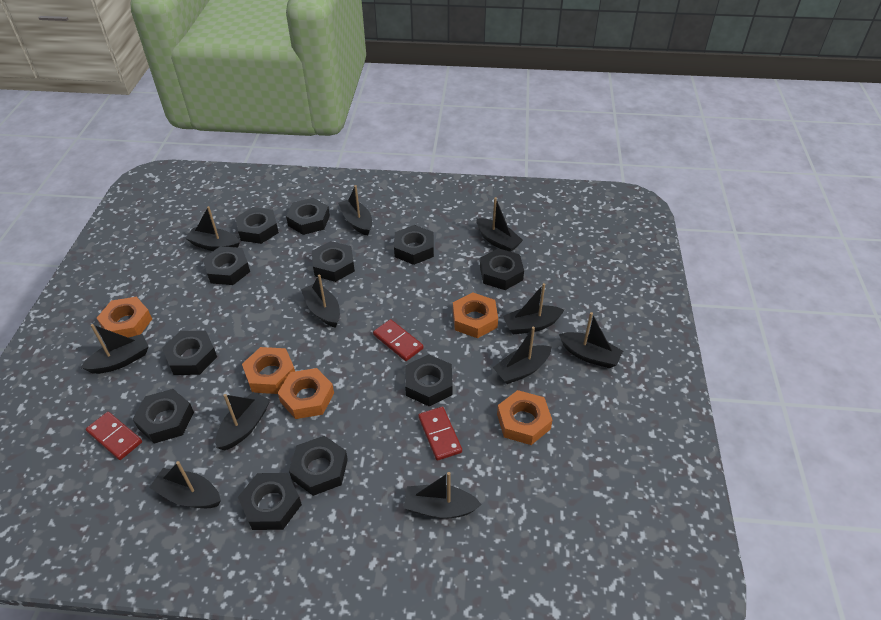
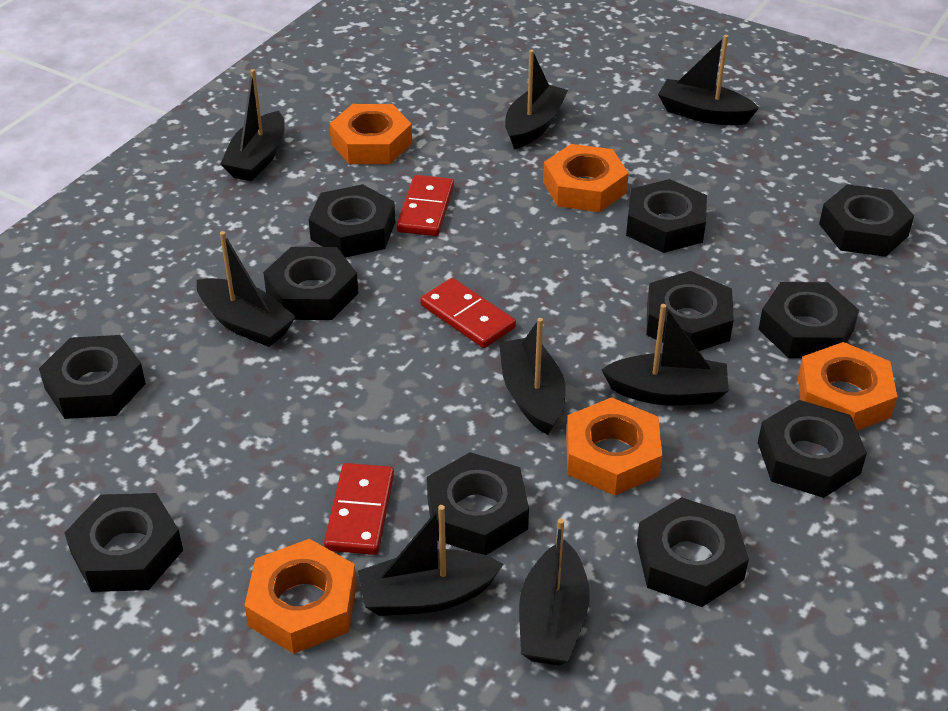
black boat: 11 -> 8

